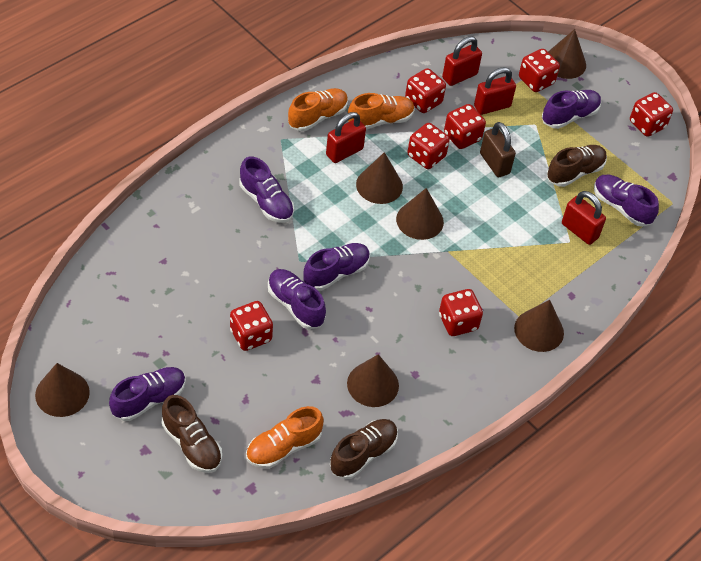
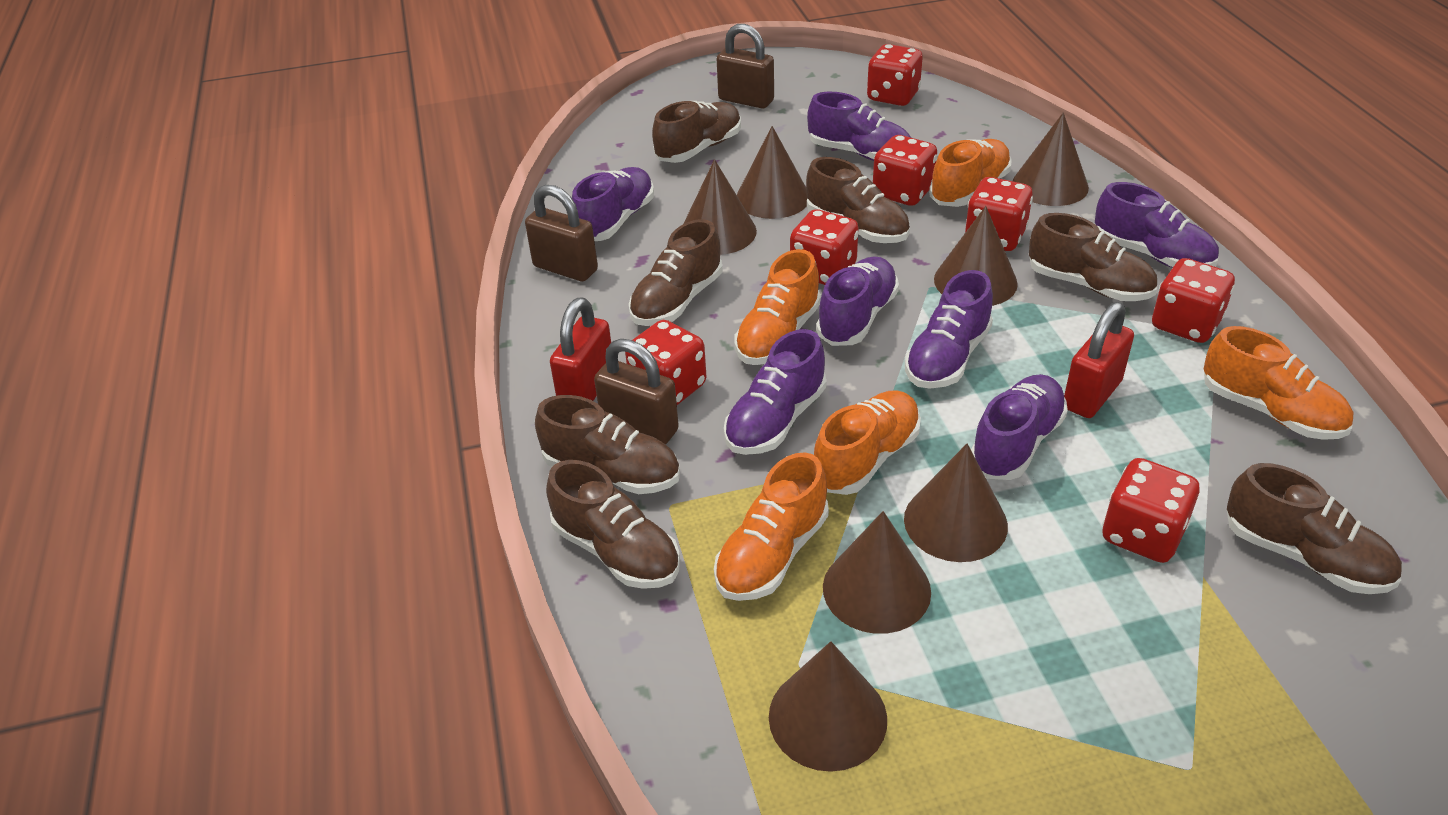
brown cone: 6 -> 7
brown padlock: 1 -> 3
brown shoe: 3 -> 7
orange shoe: 3 -> 5
purple shoe: 6 -> 7
red padlock: 4 -> 2

